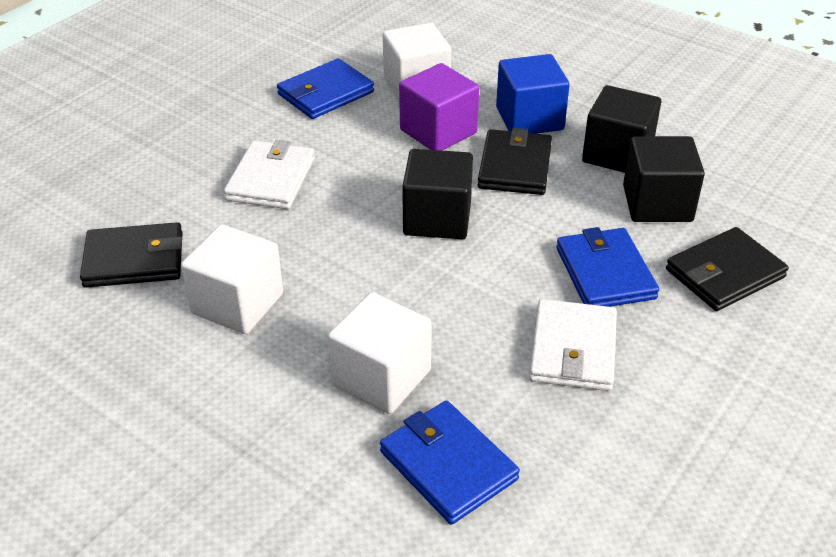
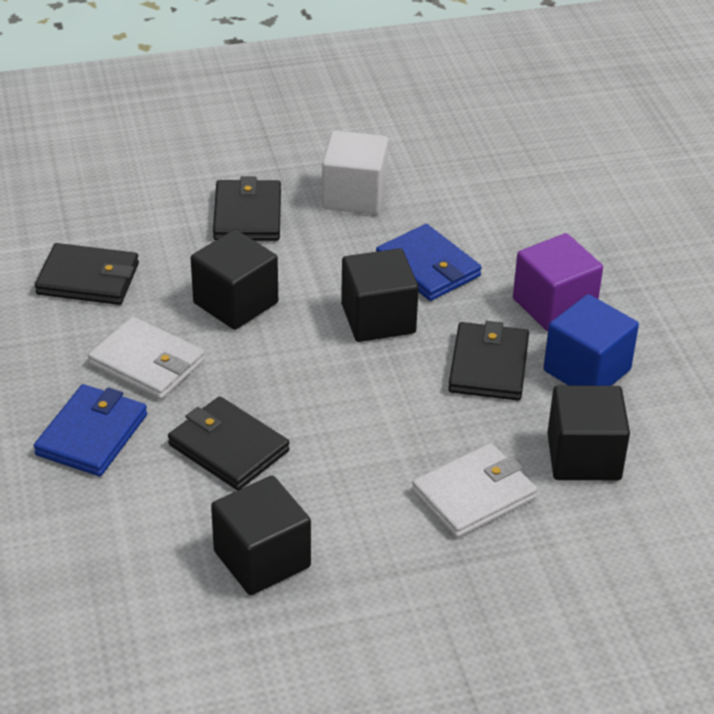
black cube: 3 -> 4
black wallet: 3 -> 4
blue wallet: 3 -> 2
white cube: 3 -> 1

